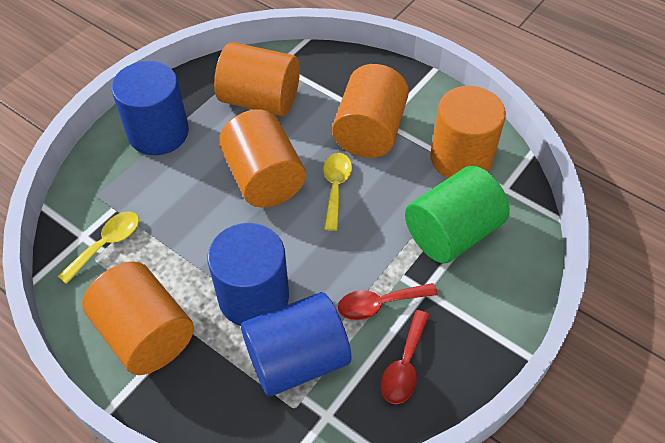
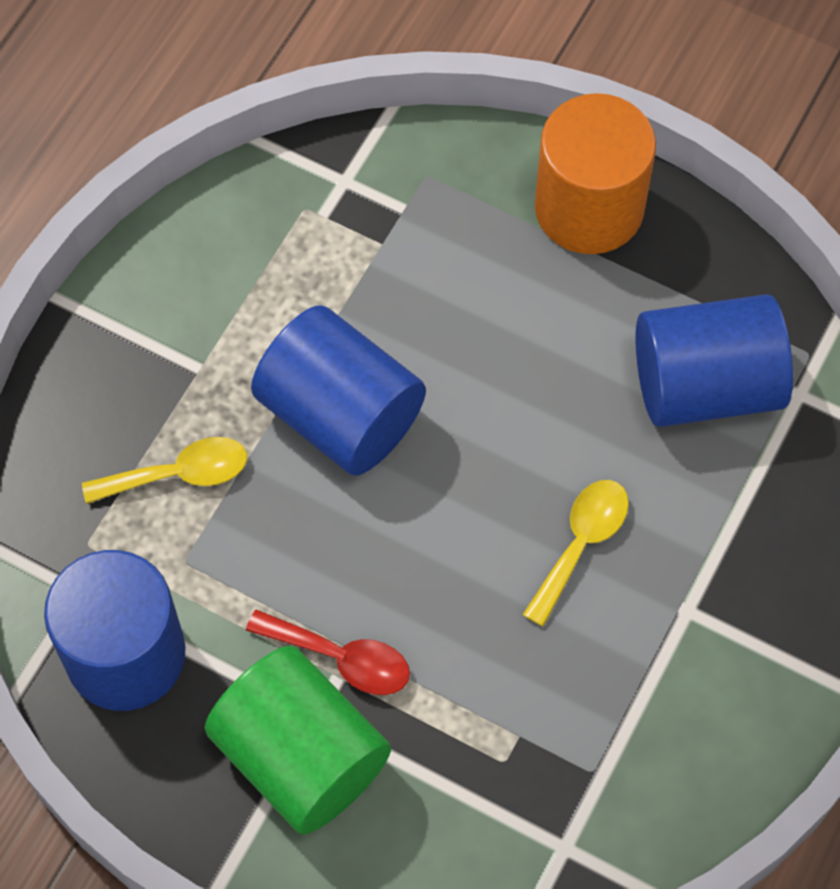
orange cylinder: 5 -> 1
red spoon: 2 -> 1

